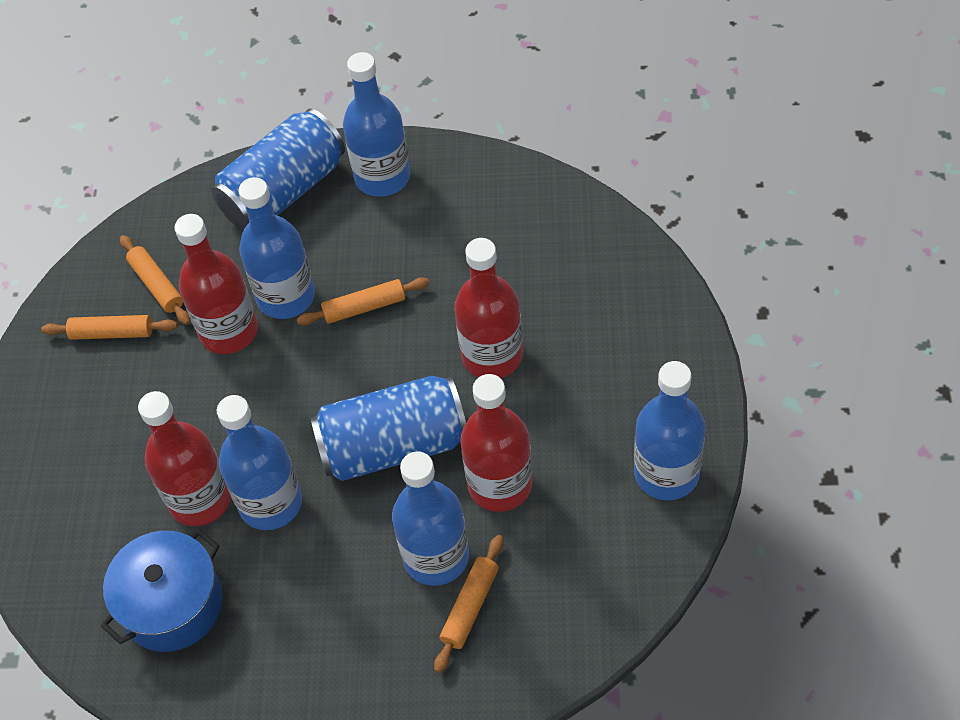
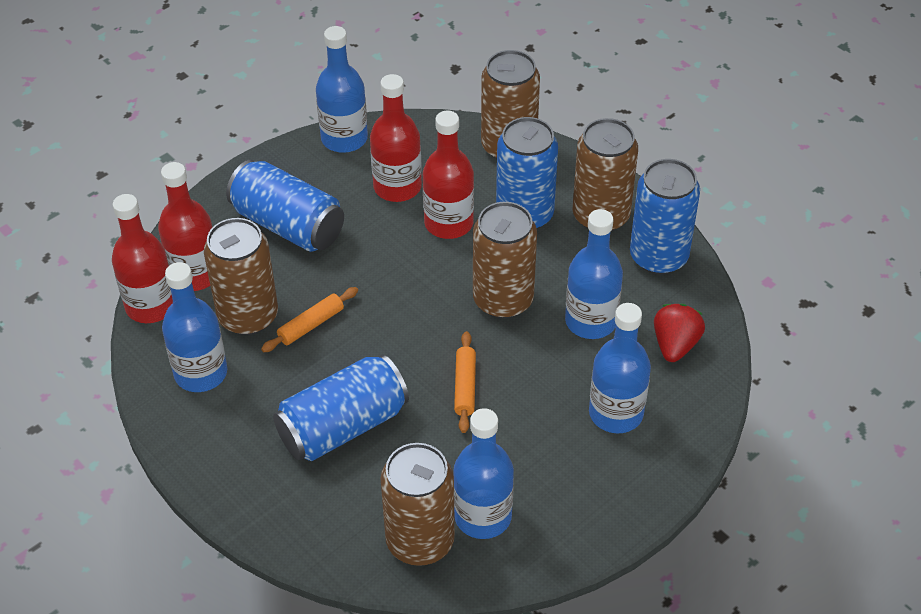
blue can: 2 -> 4
blue pot: 1 -> 0
brown can: 0 -> 5
orange rolling pin: 4 -> 2
red strawberry: 0 -> 1

